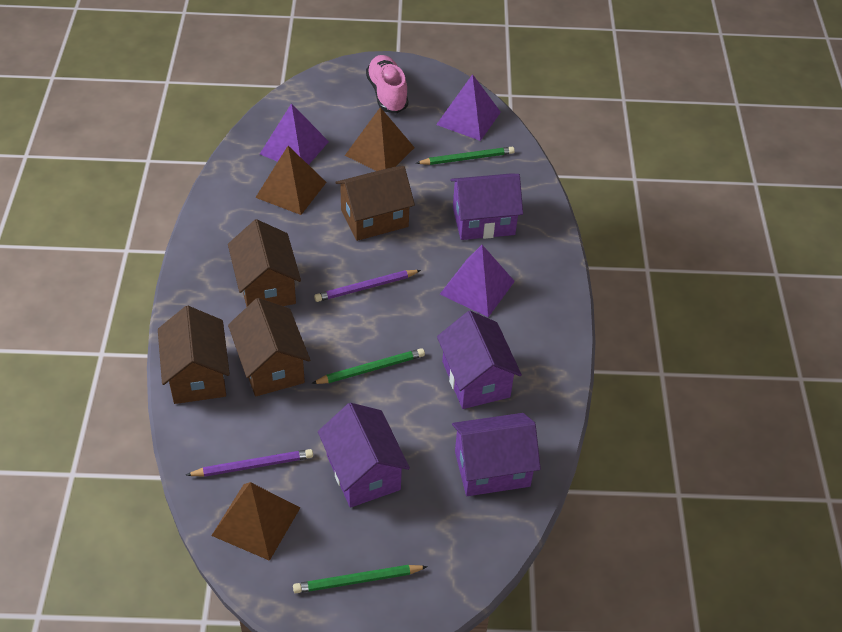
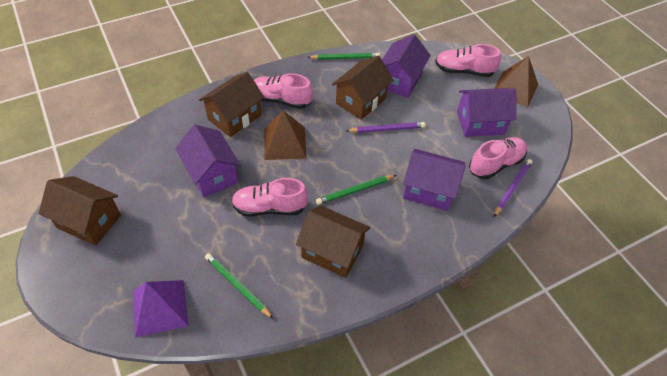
brown pyramid: 3 -> 2
pink shoe: 1 -> 4
purple pyramid: 3 -> 1

